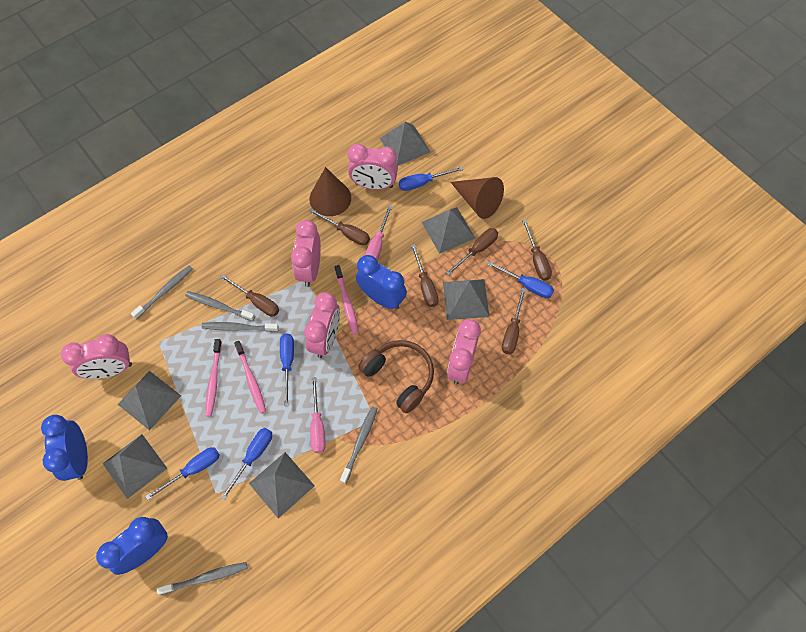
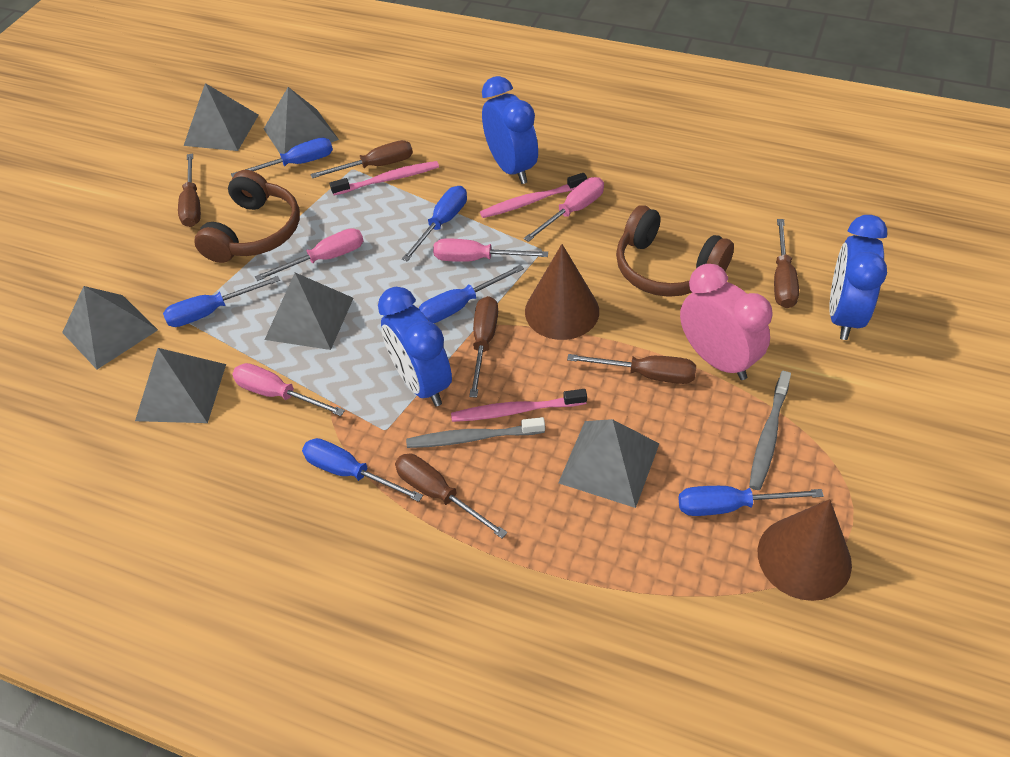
blue screwdriver: 5 -> 6
brown headphones: 1 -> 2
grey toothbrush: 5 -> 2
pink clock: 5 -> 1
pink screwdriver: 2 -> 4

